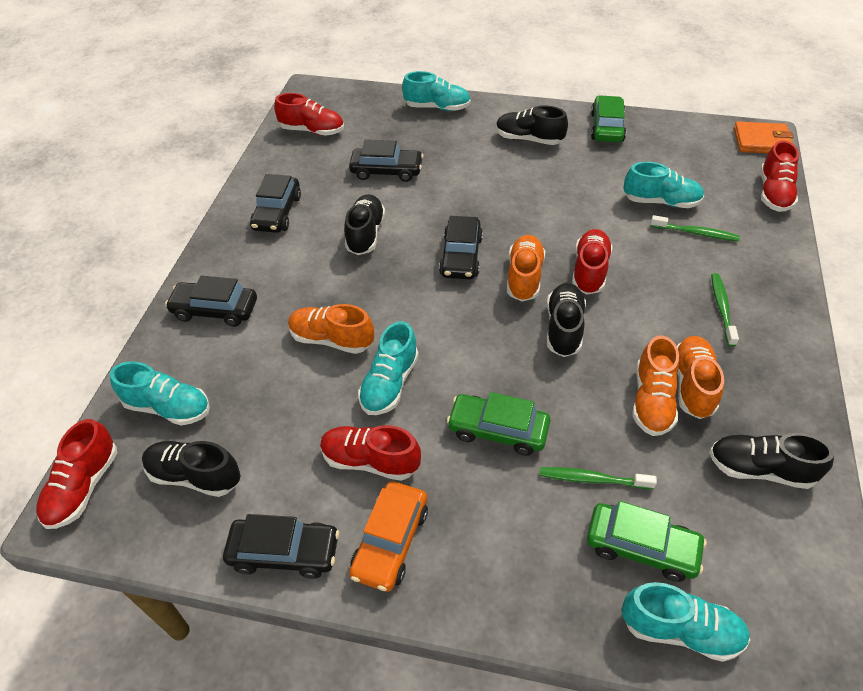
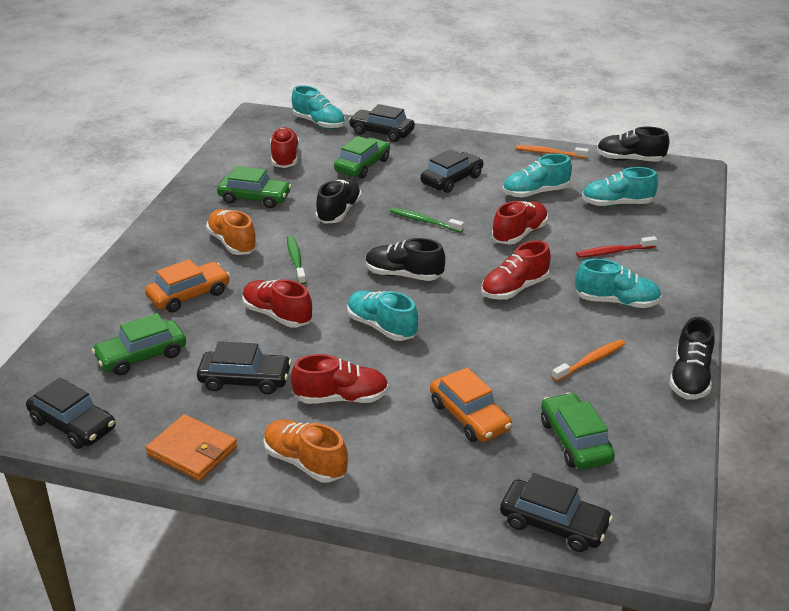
black shoe: 5 -> 4
green car: 3 -> 4
green toothbrush: 3 -> 2
orange car: 1 -> 2
orange shoe: 4 -> 2
orange toothbrush: 0 -> 2
red toothbrush: 0 -> 1

